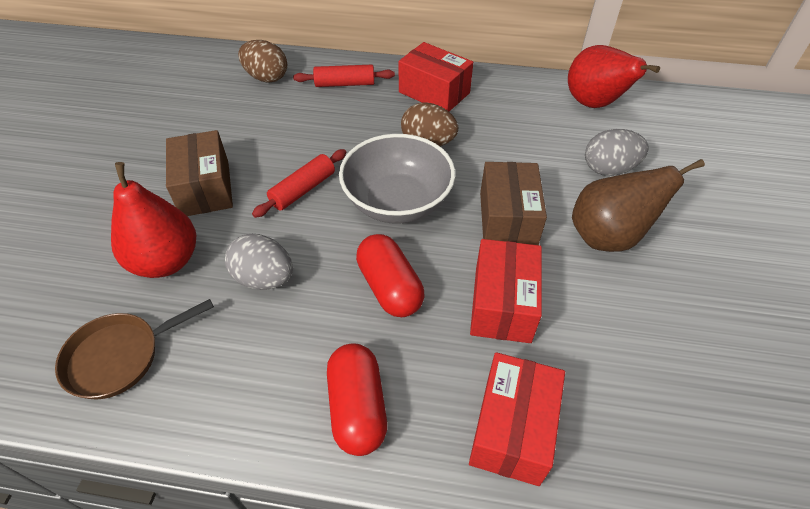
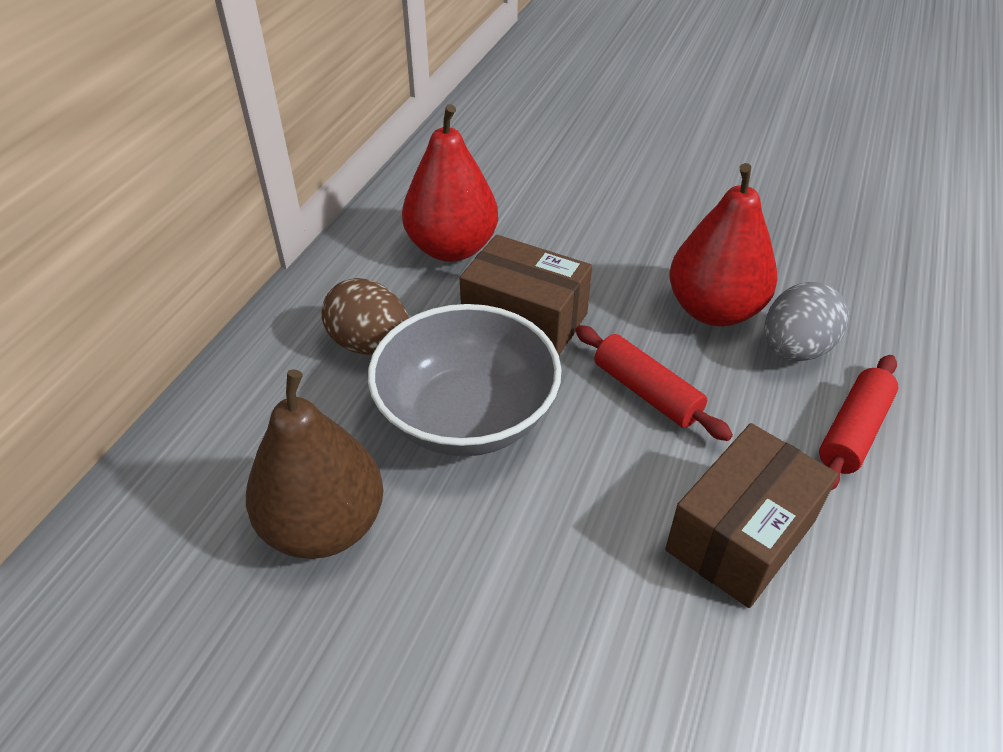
brown egg: 2 -> 1
brown pan: 1 -> 0
grey egg: 2 -> 1
red box: 3 -> 0
red capsule: 2 -> 0

